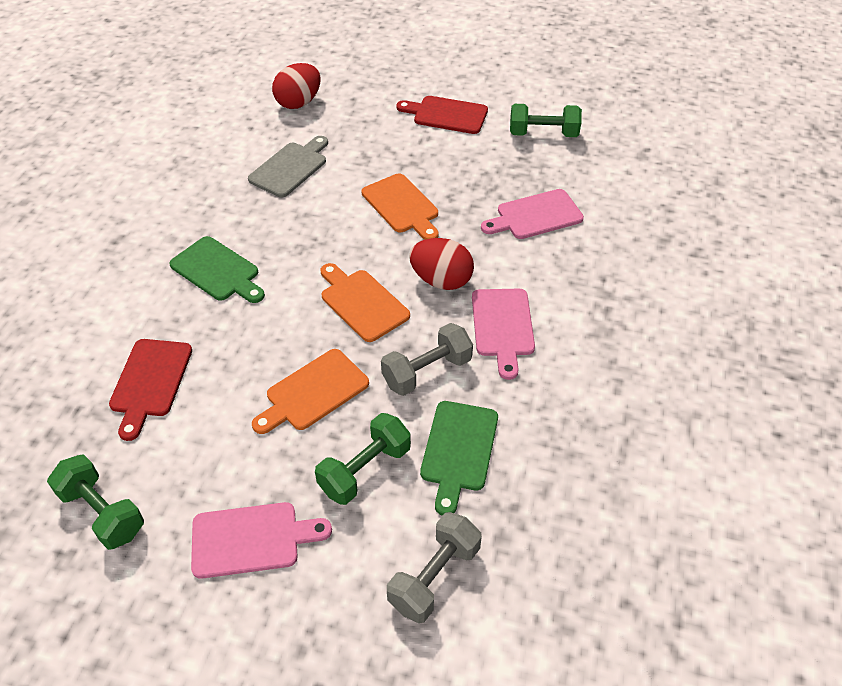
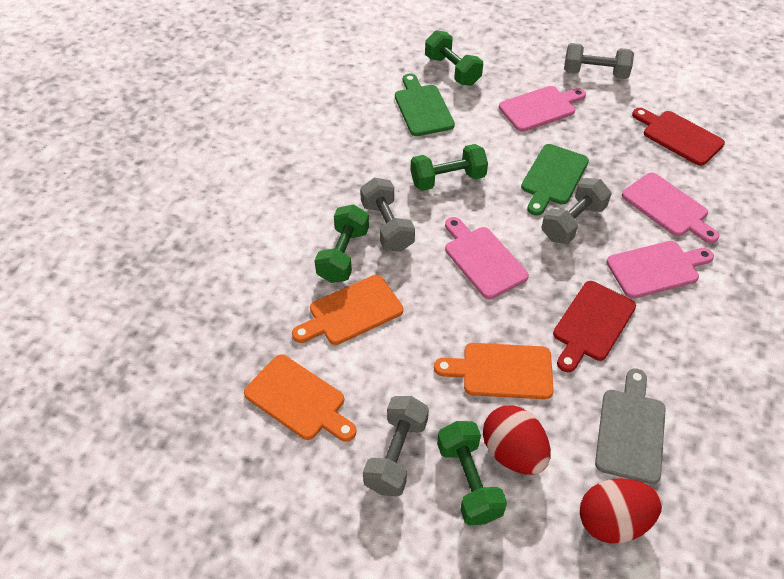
green dumbbell: 3 -> 4
grey dumbbell: 2 -> 4
pink cutting board: 3 -> 4

